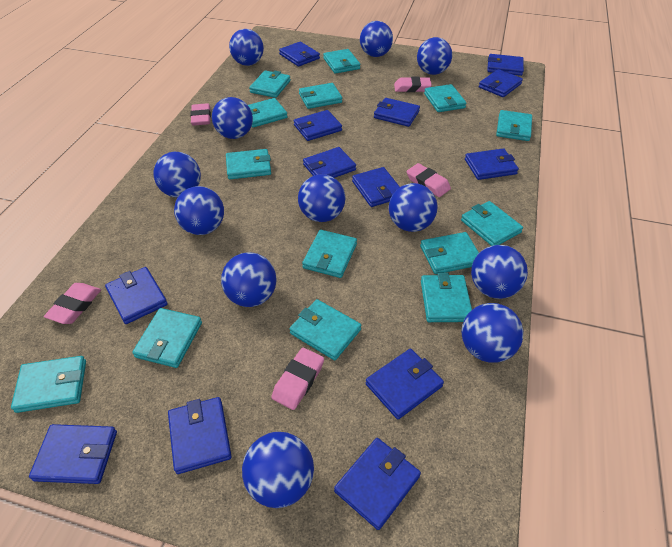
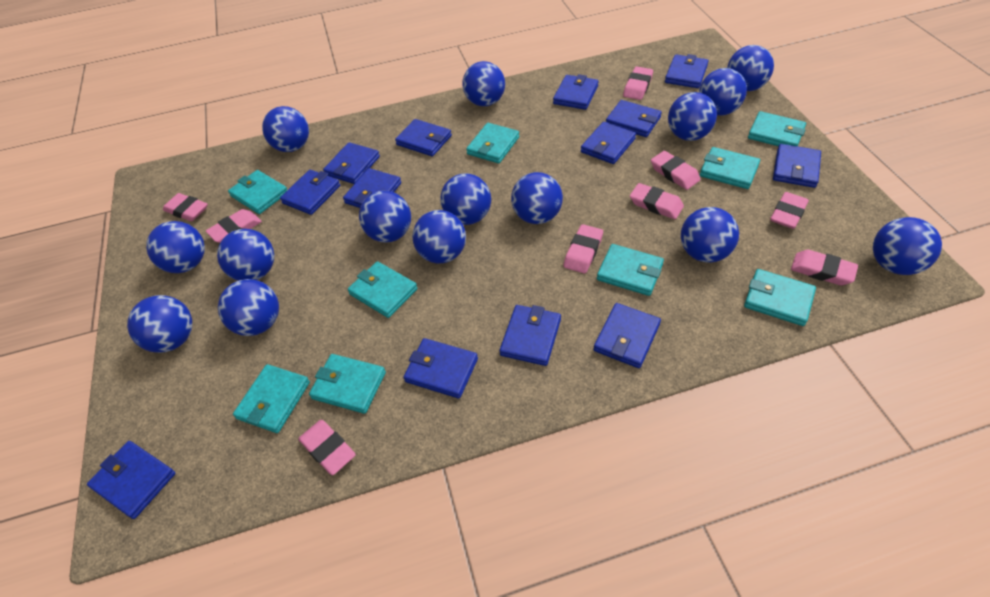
blue ball: 12 -> 15
pink eraser: 5 -> 9
turquoise wallet: 14 -> 9

